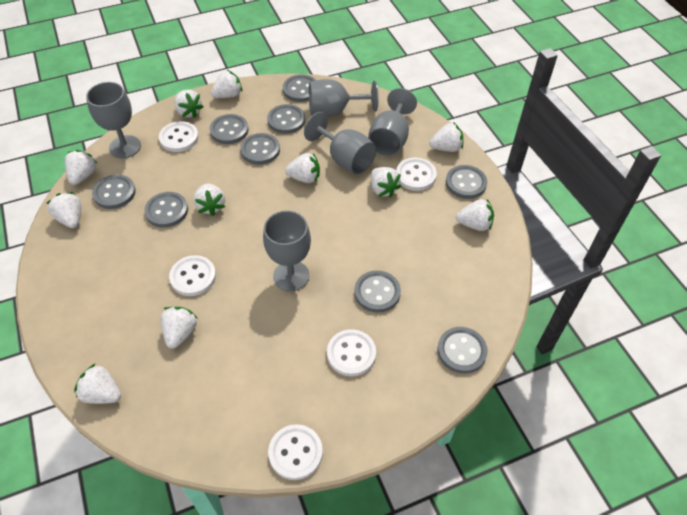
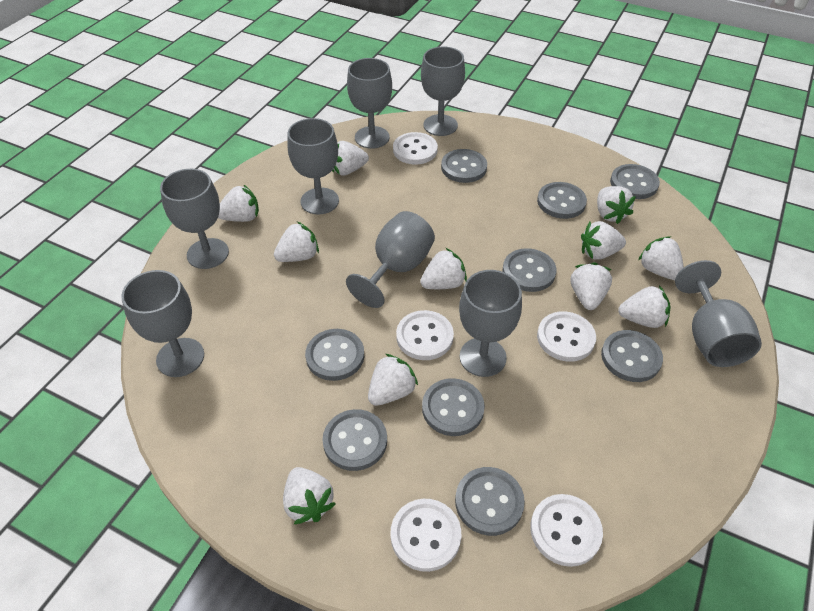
grey goblet: 5 -> 8

